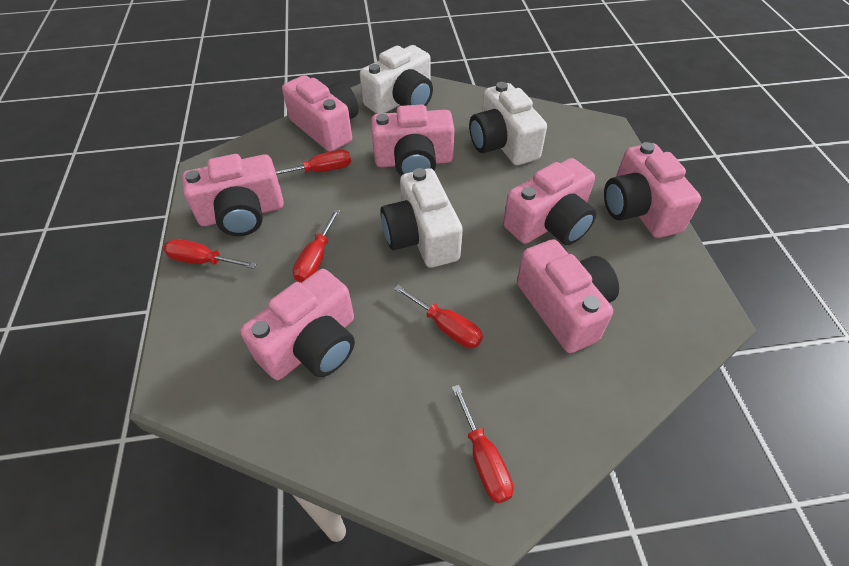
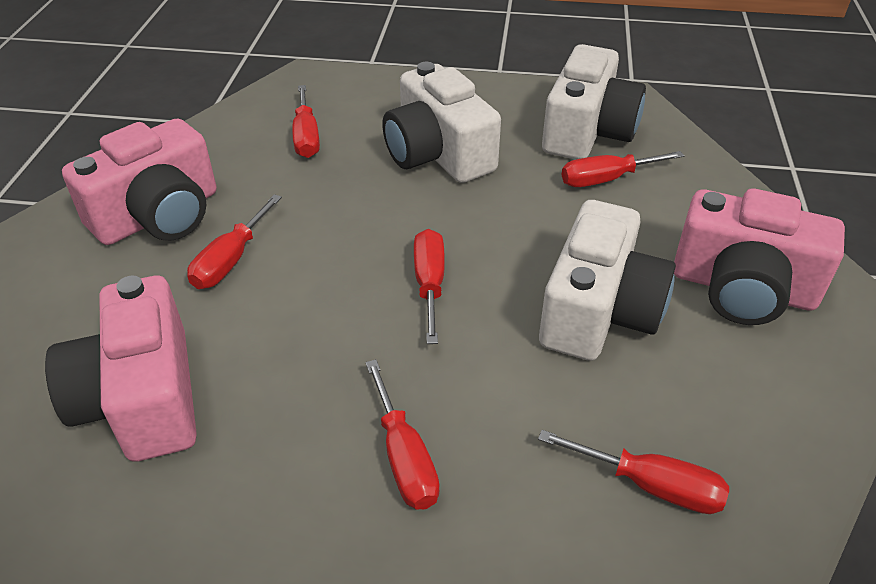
pink camera: 7 -> 3
red screwdriver: 5 -> 6

